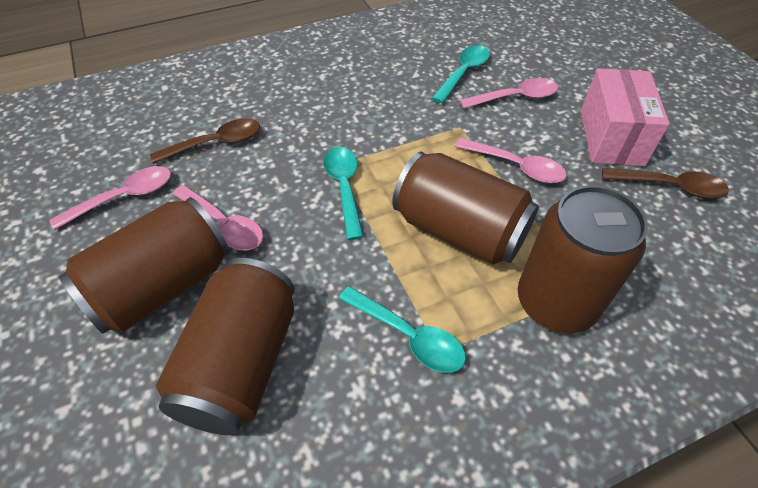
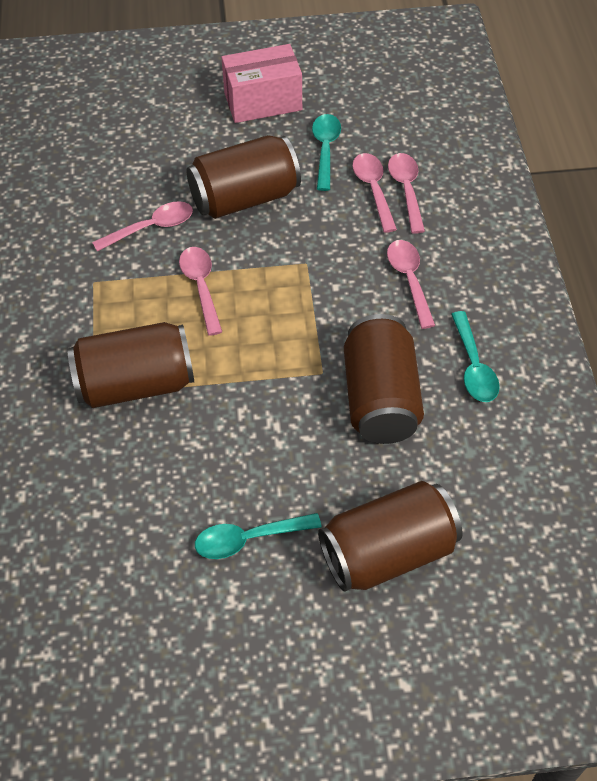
brown spoon: 2 -> 0
pink spoon: 4 -> 5

